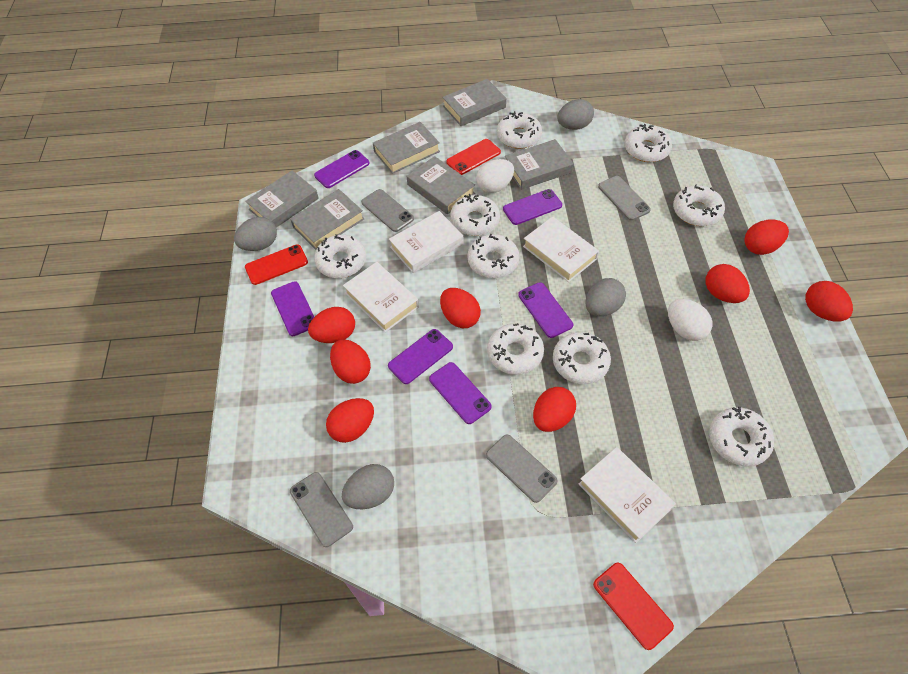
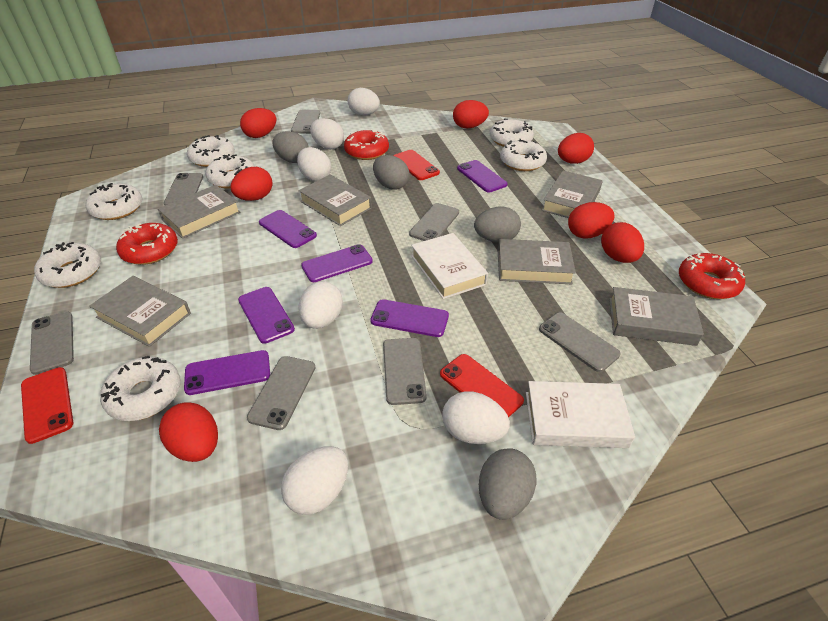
grey phone: 4 -> 7
red donut: 0 -> 3
red egg: 8 -> 7
white book: 4 -> 2
white donut: 9 -> 7
white egg: 2 -> 6

